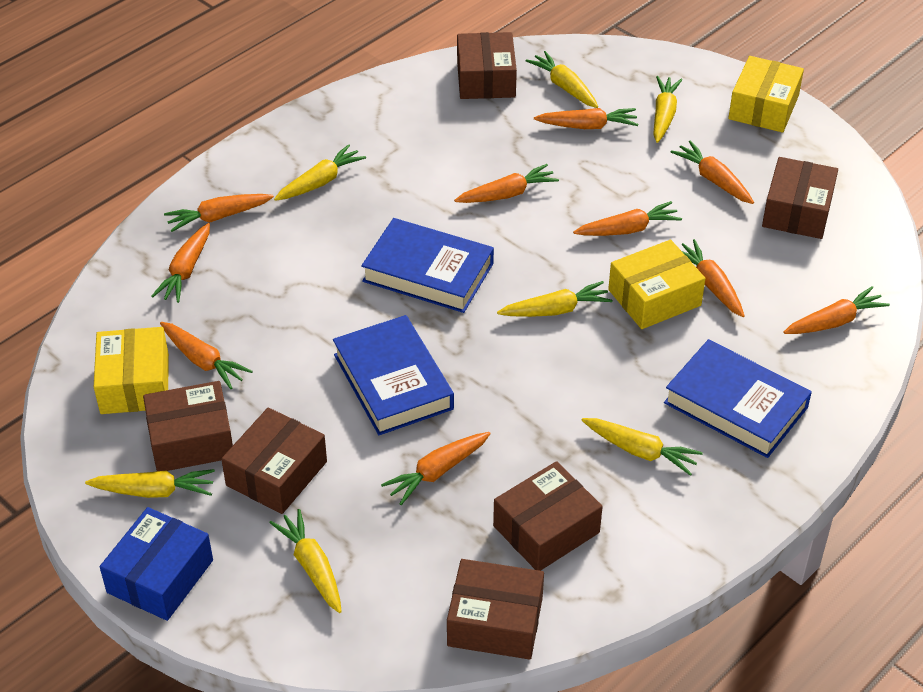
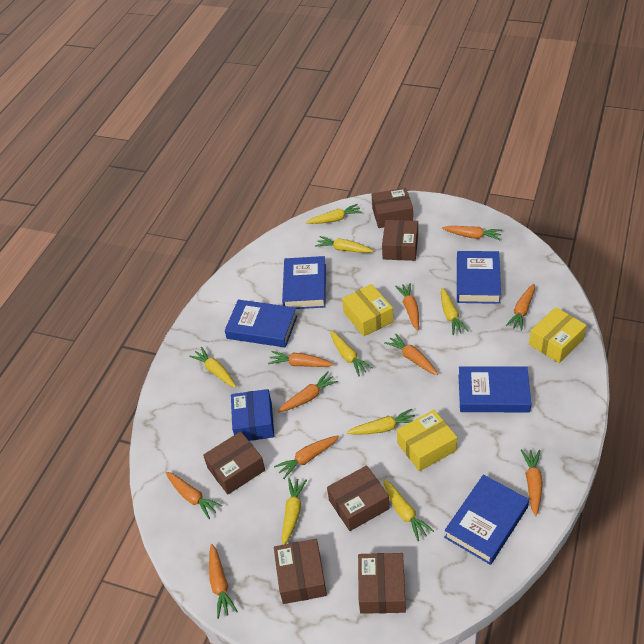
blue book: 3 -> 5
yellow carrot: 7 -> 8

